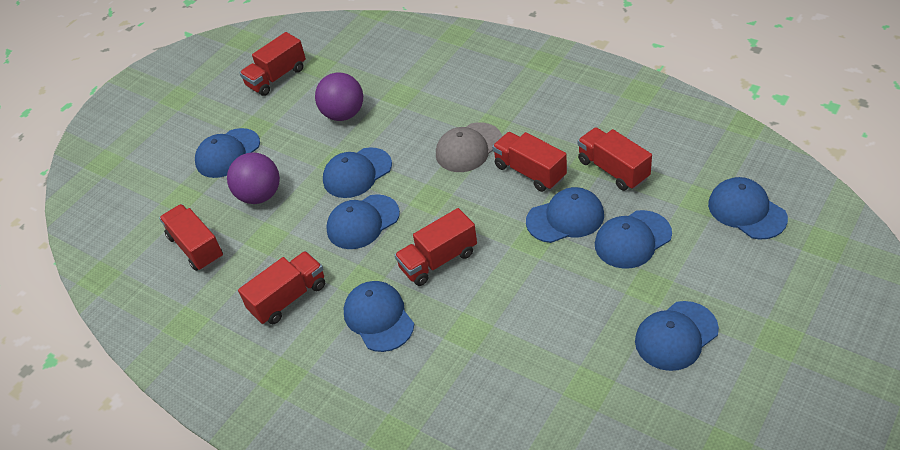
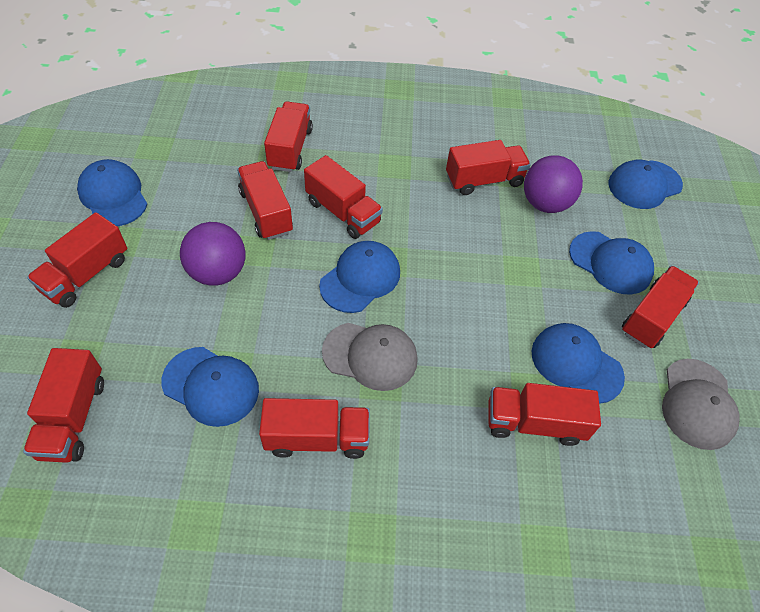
blue cap: 8 -> 6
grey cap: 1 -> 2
red truck: 6 -> 9

